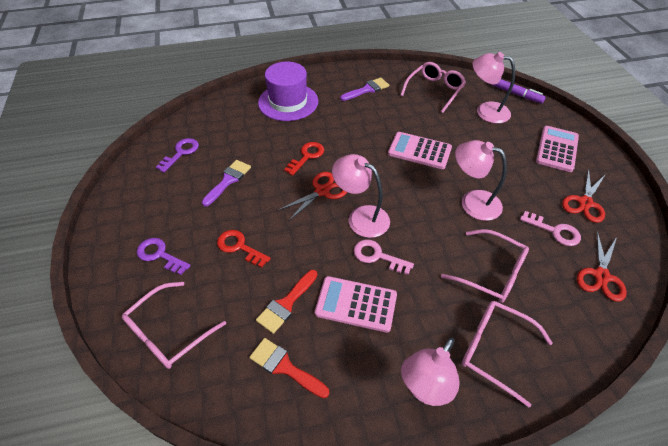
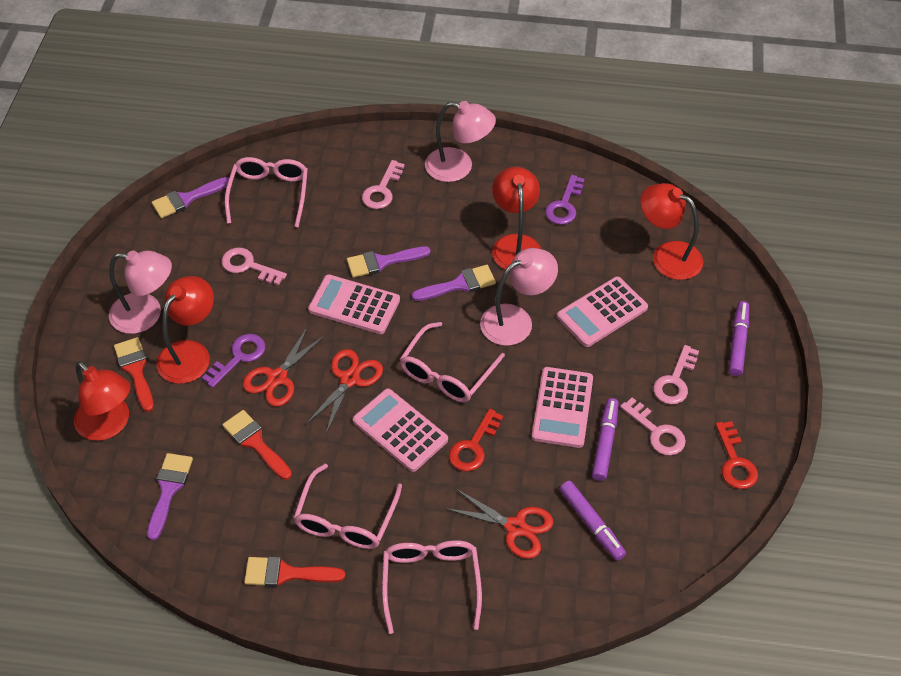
pink calculator: 3 -> 4
pink key: 2 -> 4
pink lamp: 4 -> 3
purple brush: 2 -> 4
purple hat: 1 -> 0
purple marker: 1 -> 3
red brush: 2 -> 3
red lamp: 0 -> 4

